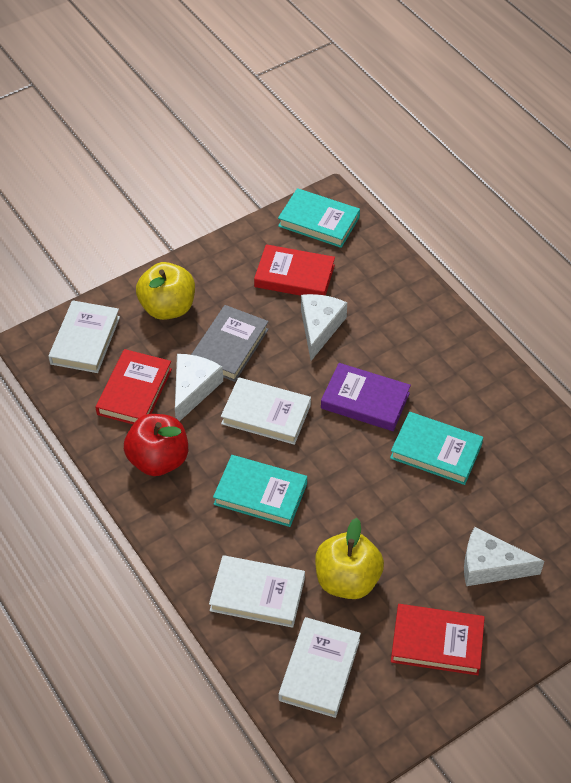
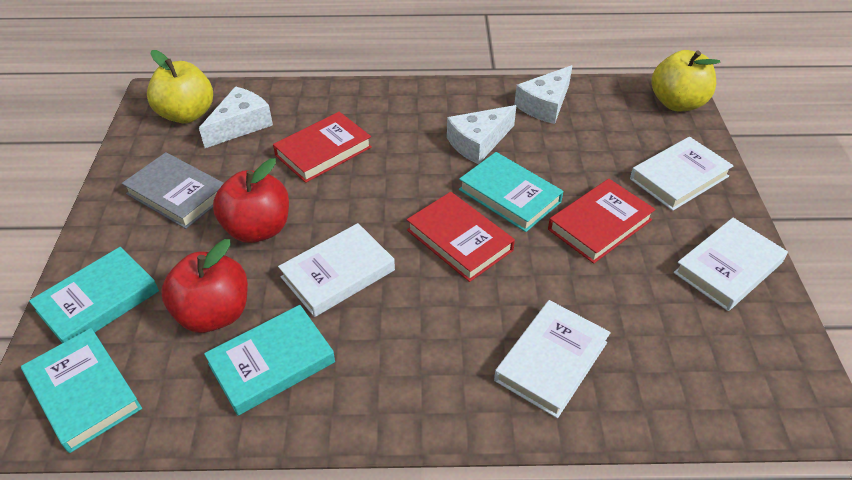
purple book: 1 -> 0
red apple: 1 -> 2
turquoise book: 3 -> 4

